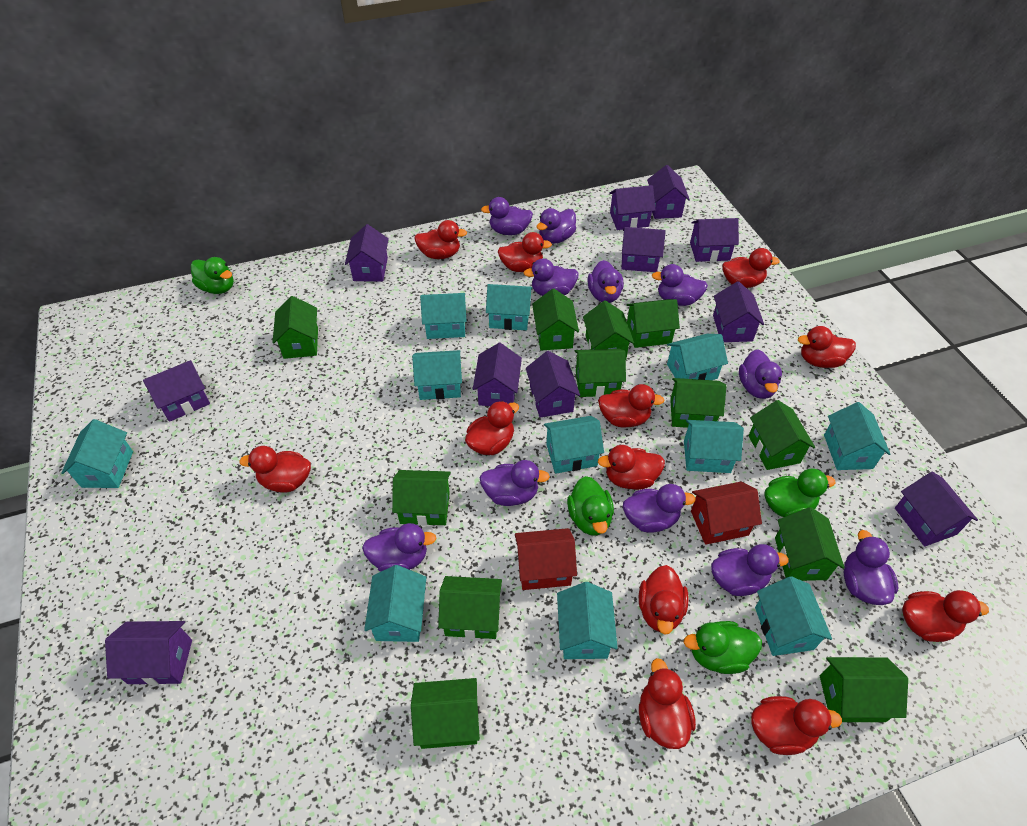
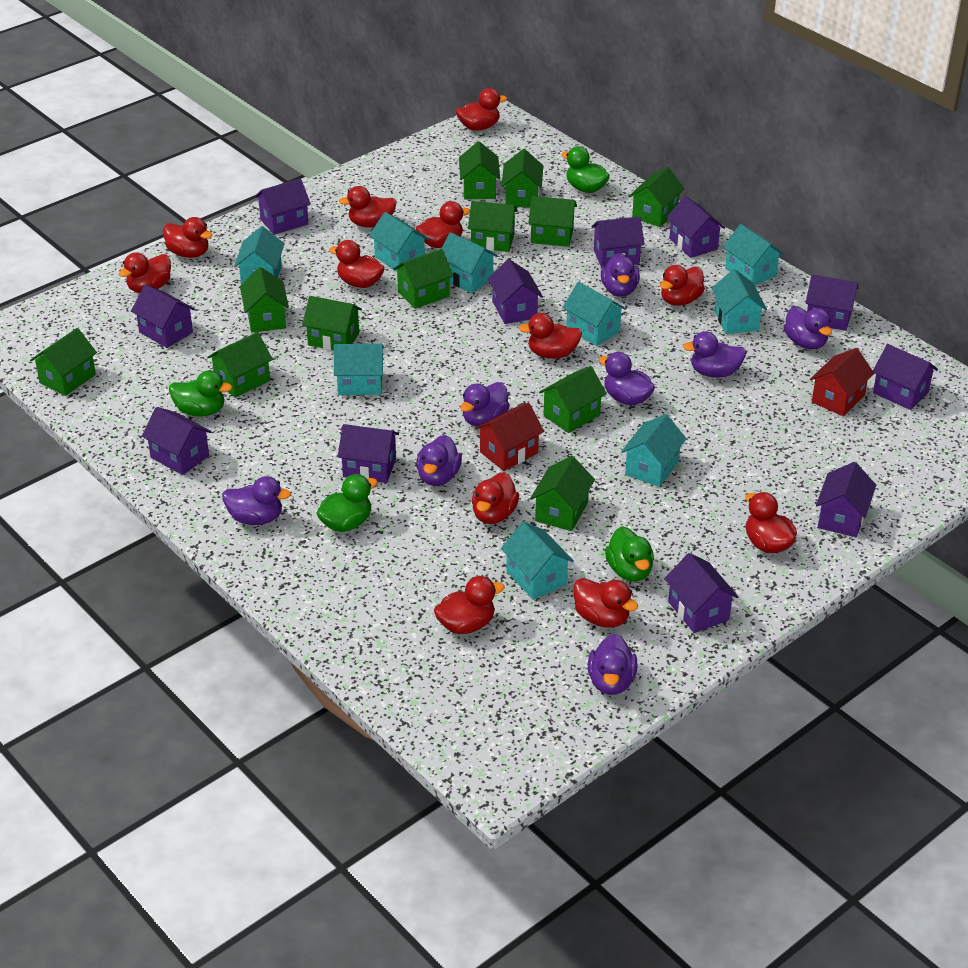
purple duck: 11 -> 8
turquoise house: 11 -> 9

